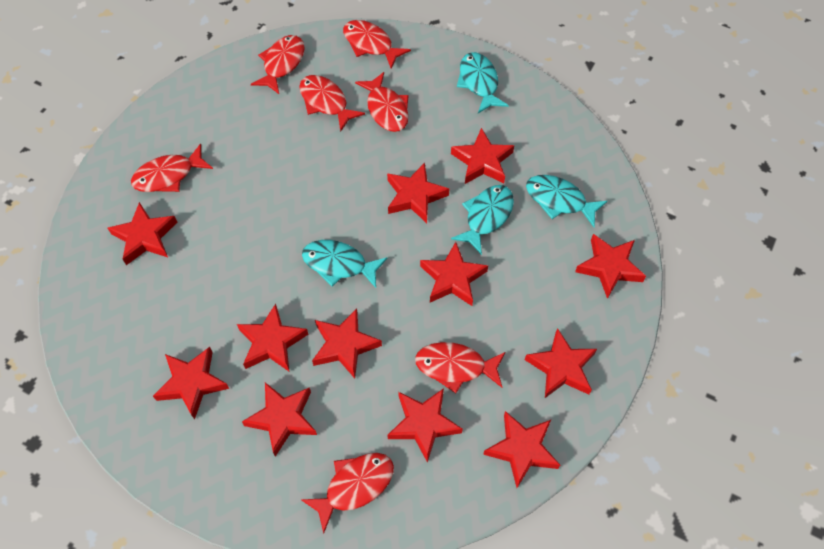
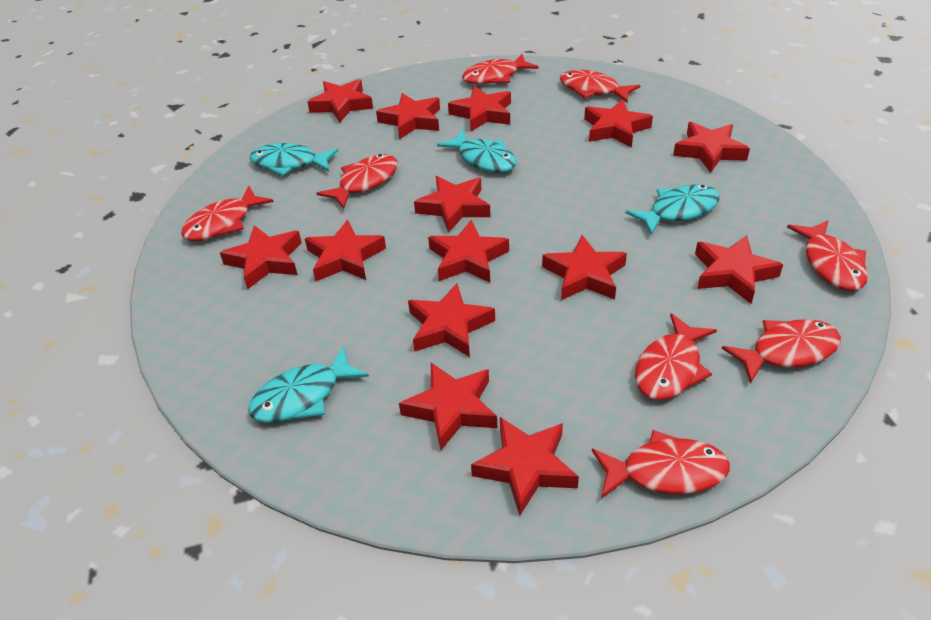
red fish: 7 -> 8
red star: 12 -> 14

